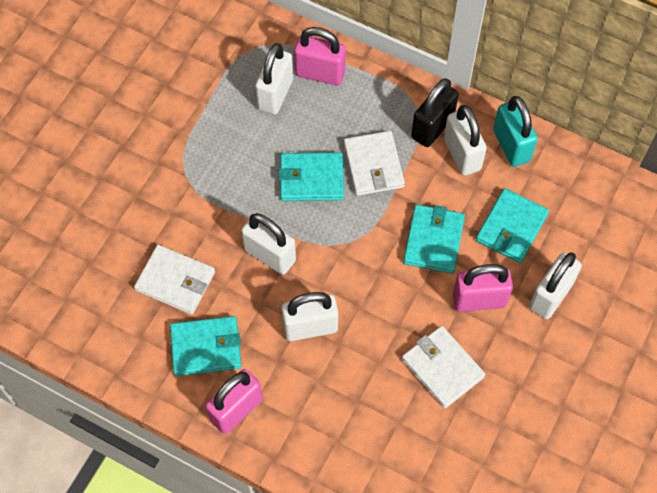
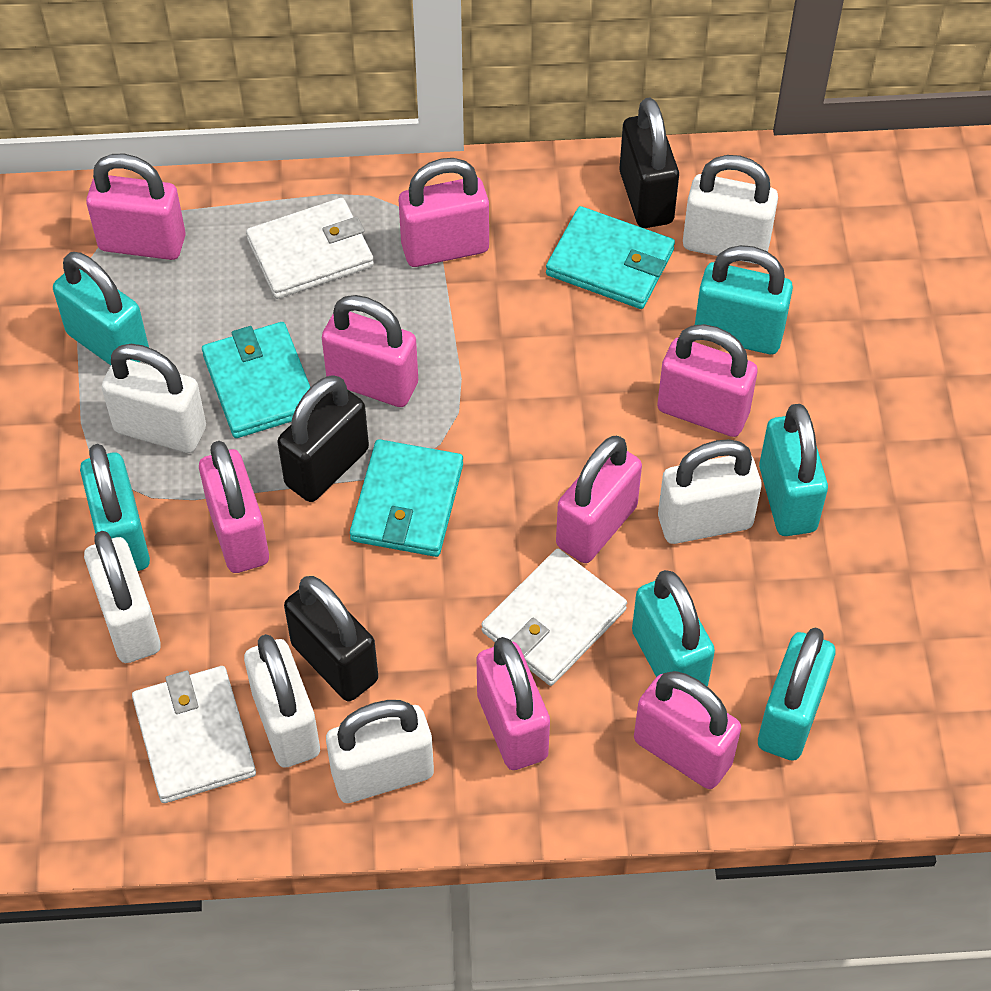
black padlock: 1 -> 3
pink padlock: 3 -> 8
turquoise padlock: 1 -> 6
turquoise wallet: 4 -> 3
white padlock: 5 -> 6

